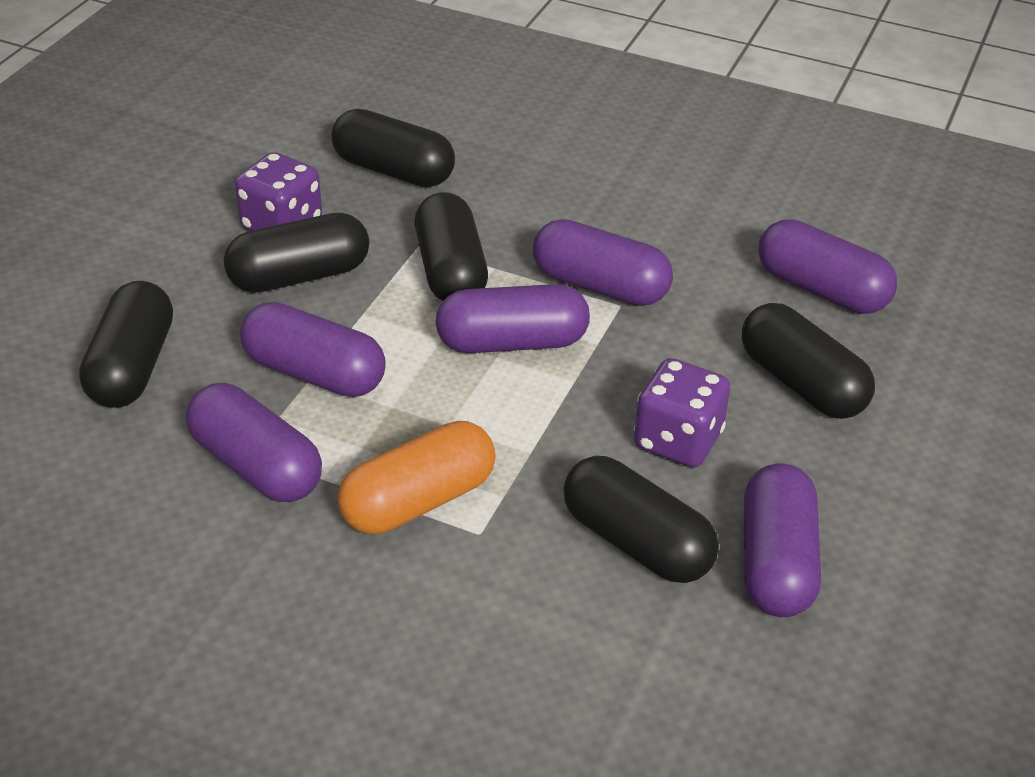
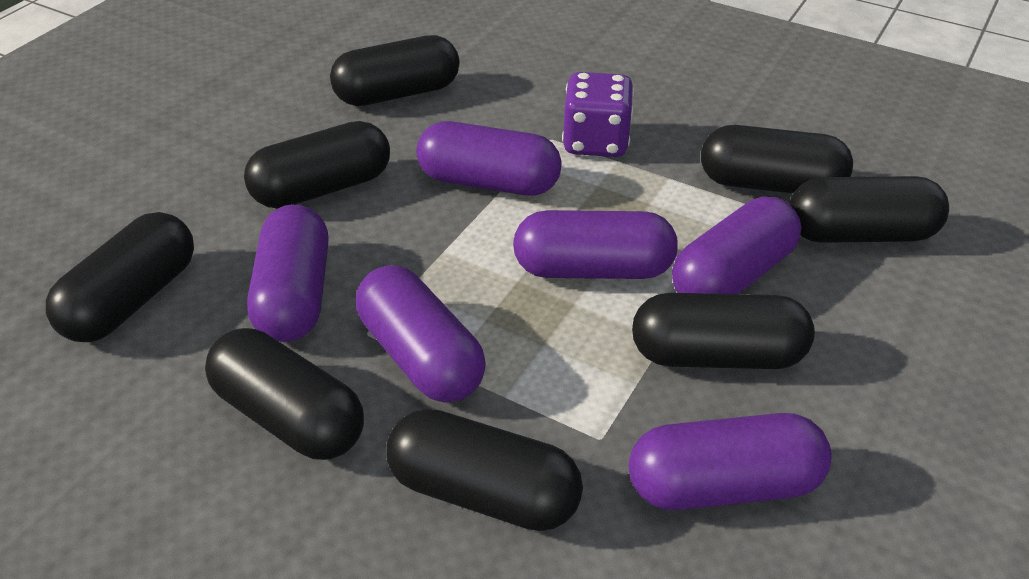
black capsule: 6 -> 8
orange capsule: 1 -> 0
purple dice: 2 -> 1

